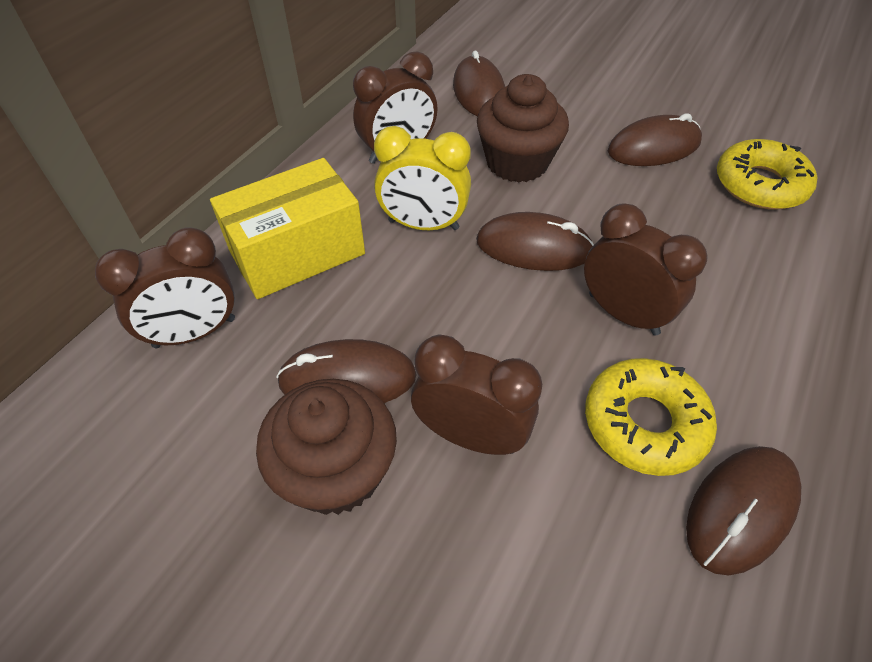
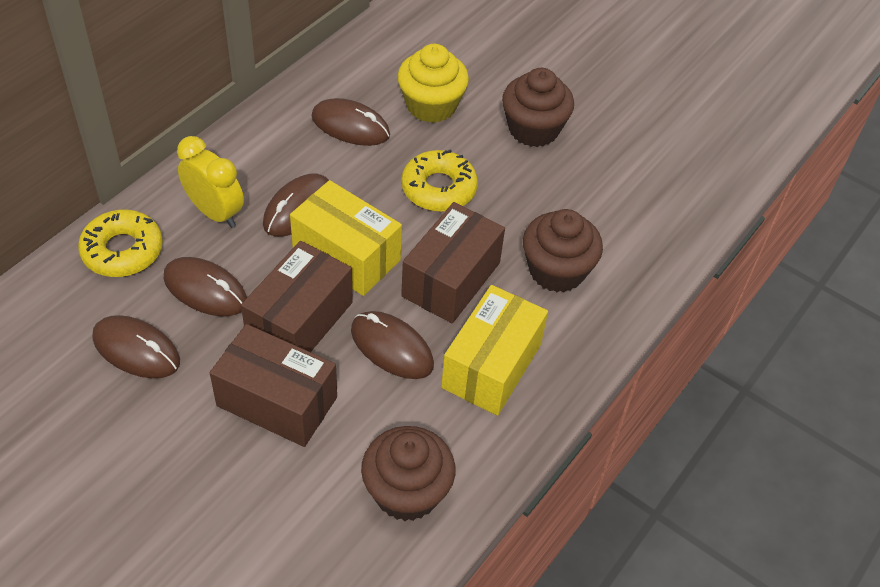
brown box: 0 -> 3
brown clock: 4 -> 0
brown cupcake: 2 -> 3
yellow box: 1 -> 2
yellow cupcake: 0 -> 1

